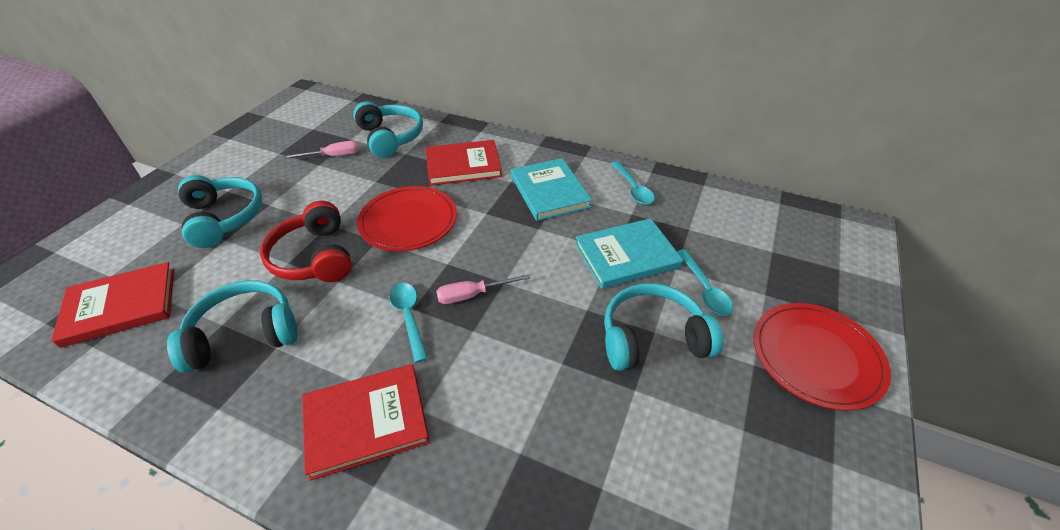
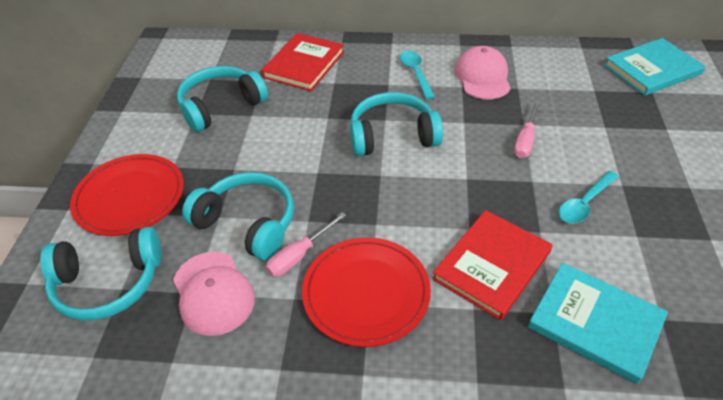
pink cap: 0 -> 2
red book: 3 -> 2
red headphones: 1 -> 0
turquoise spoon: 3 -> 2

